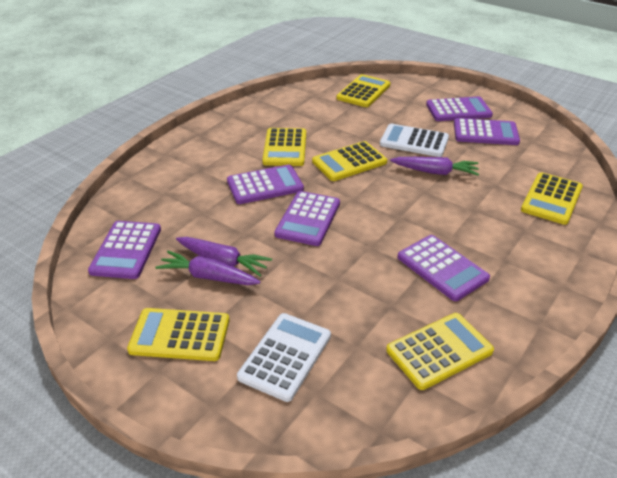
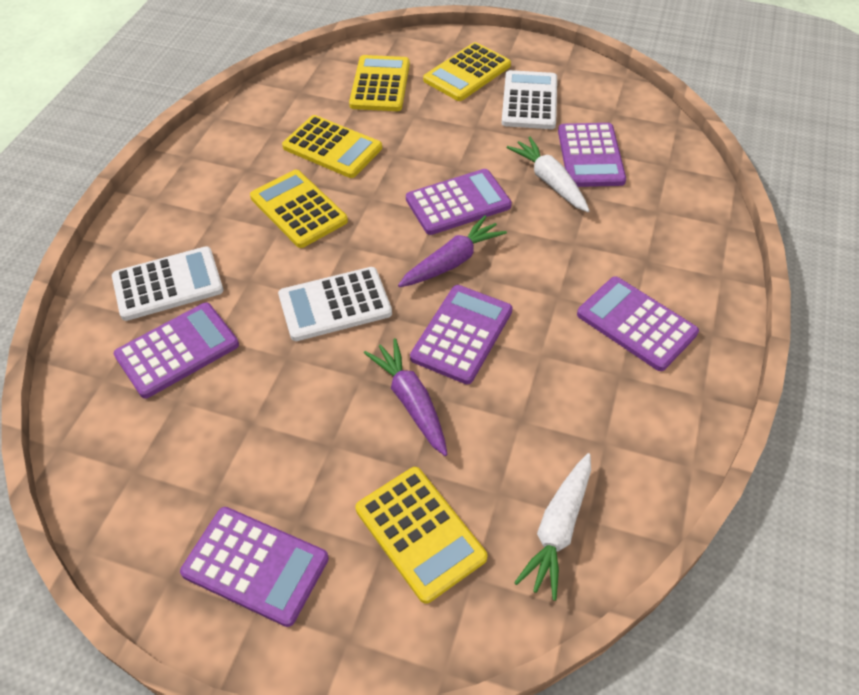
purple carrot: 3 -> 2
white calculator: 2 -> 3
white carrot: 0 -> 2
yellow calculator: 6 -> 5

